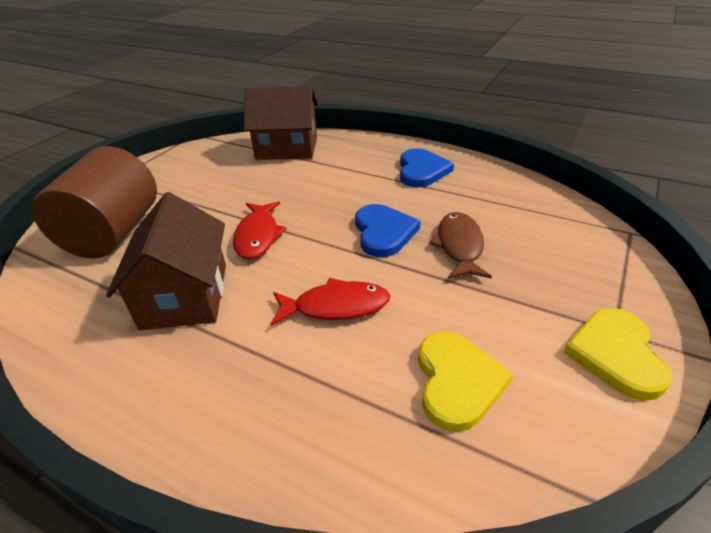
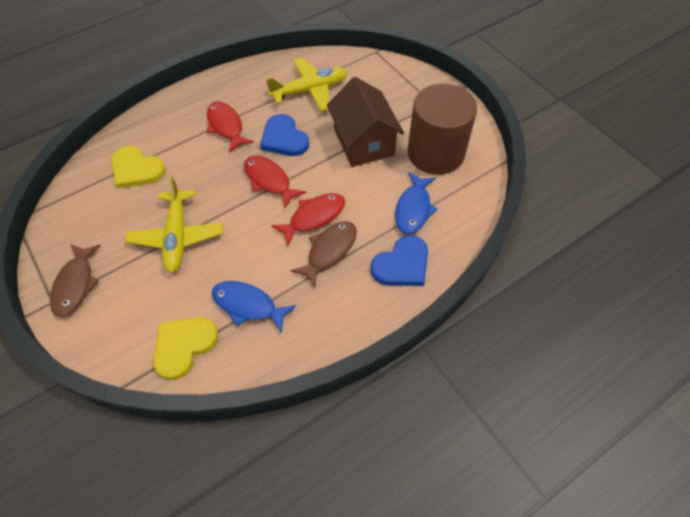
blue fish: 0 -> 2
brown fish: 1 -> 2
brown house: 2 -> 1
red fish: 2 -> 3
yellow plane: 0 -> 2

